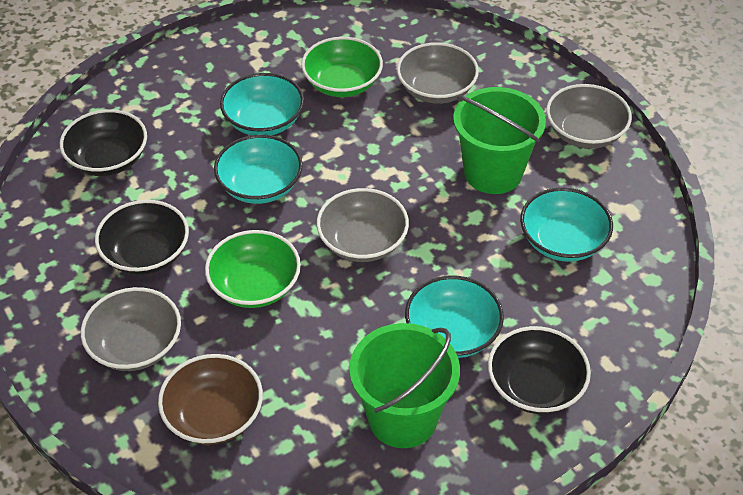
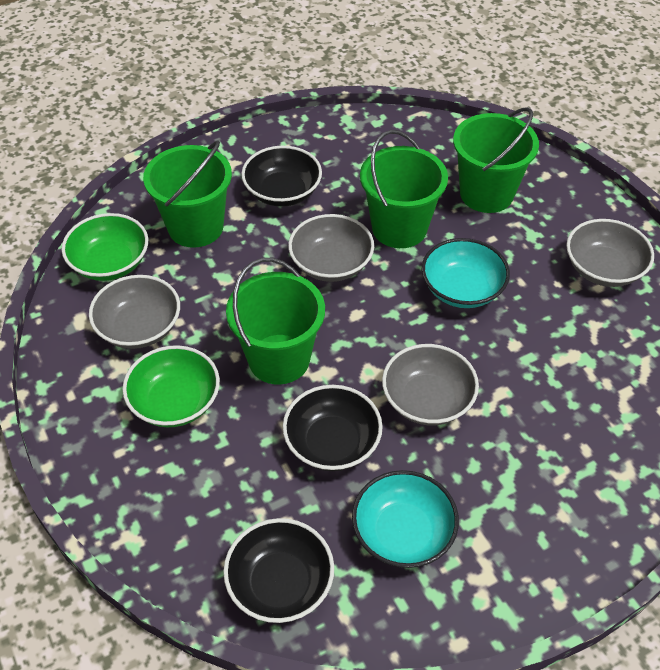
brown bowl: 1 -> 0
green bucket: 2 -> 4
turquoise bowl: 4 -> 2

